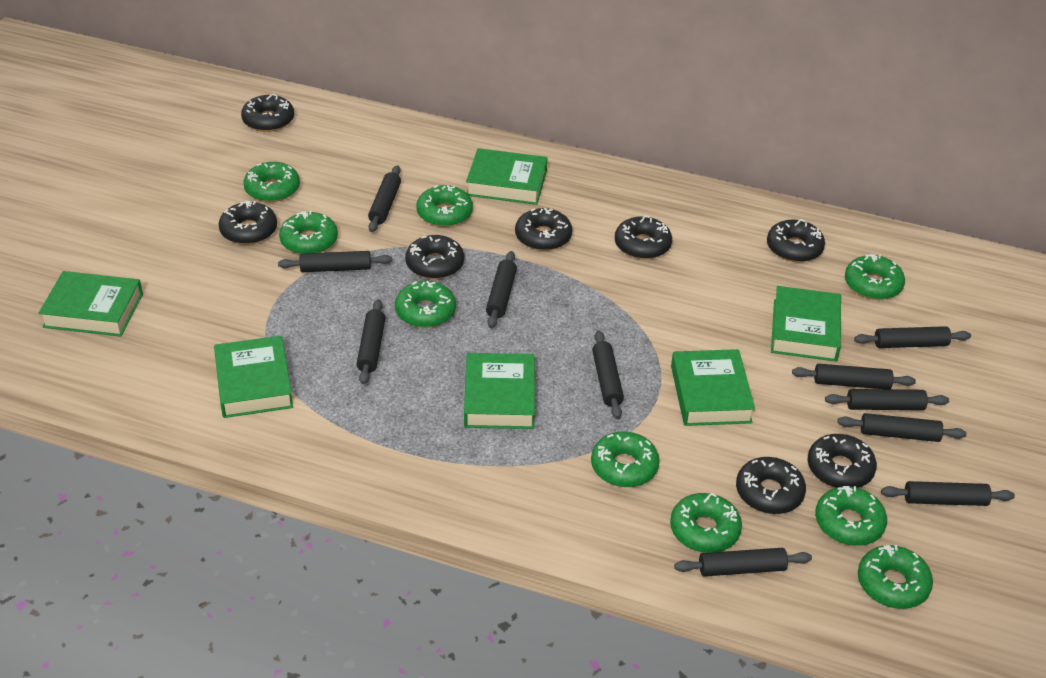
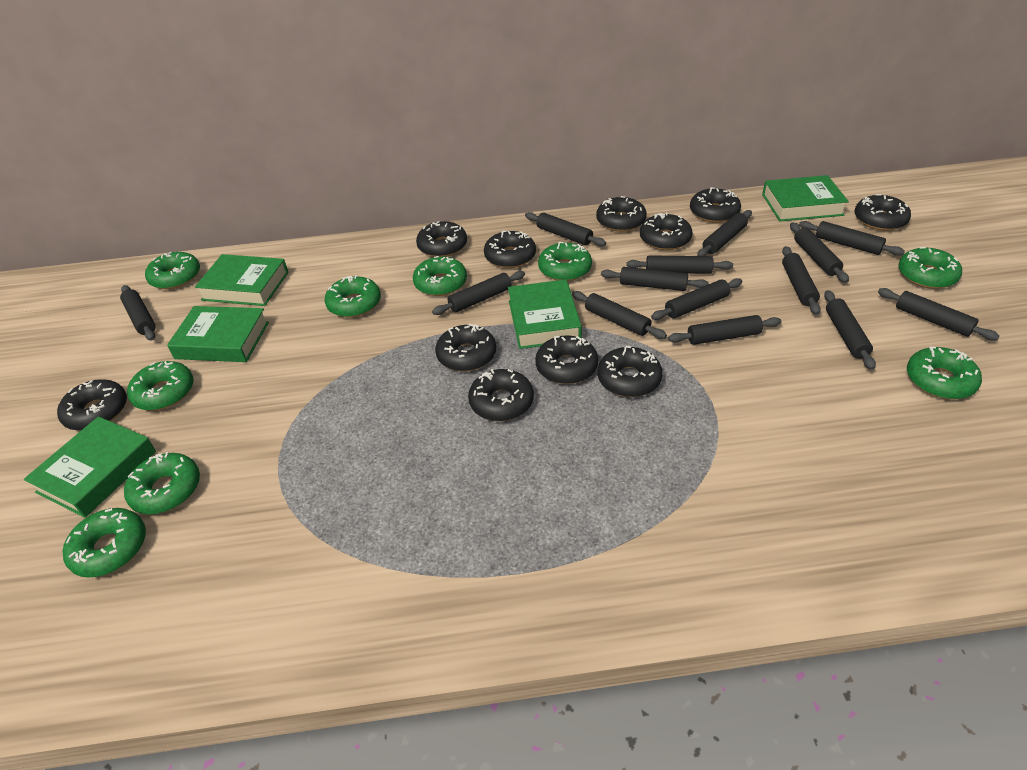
black donut: 8 -> 11
black rolling pin: 11 -> 14
green book: 6 -> 5

